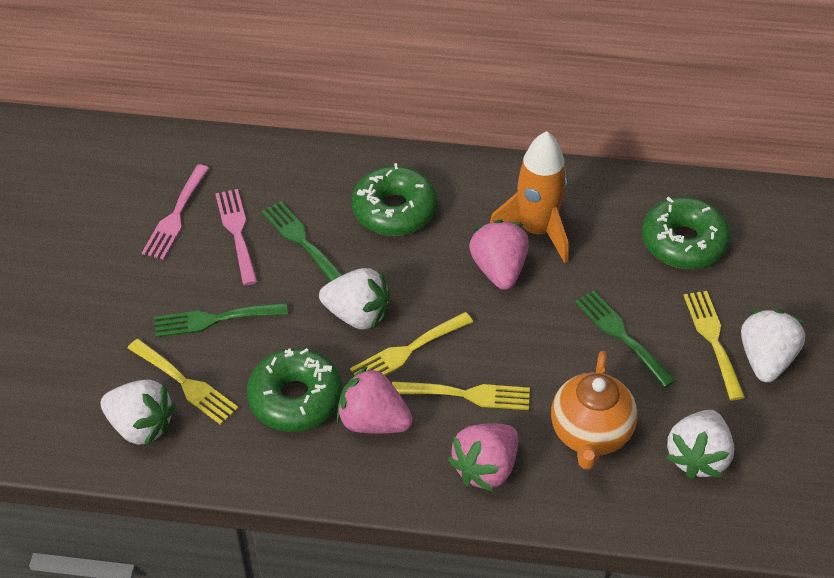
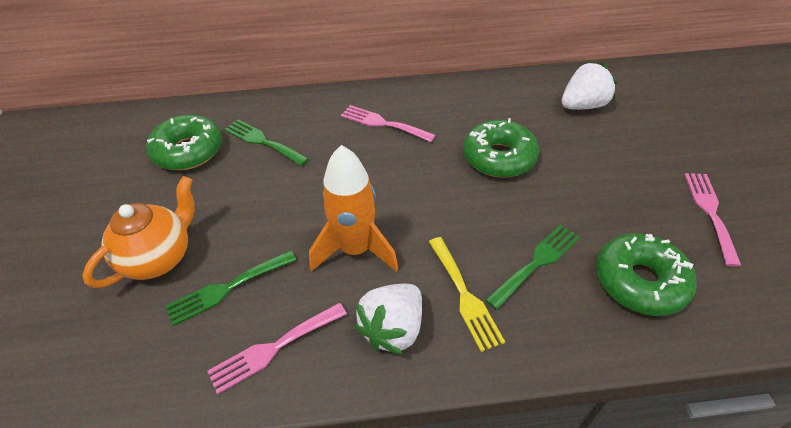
pink fork: 2 -> 3
pink strawberry: 3 -> 0
white strawberry: 4 -> 2
yellow fork: 4 -> 1

